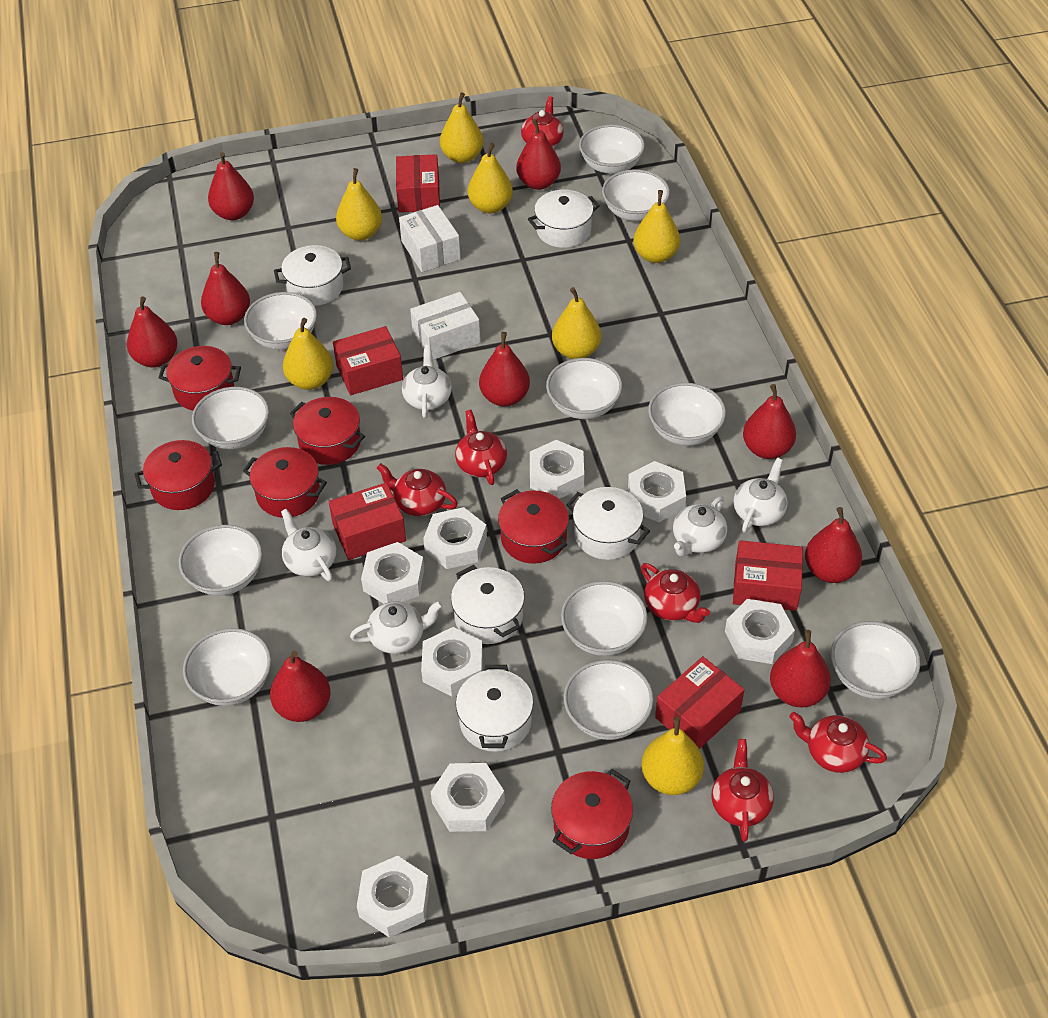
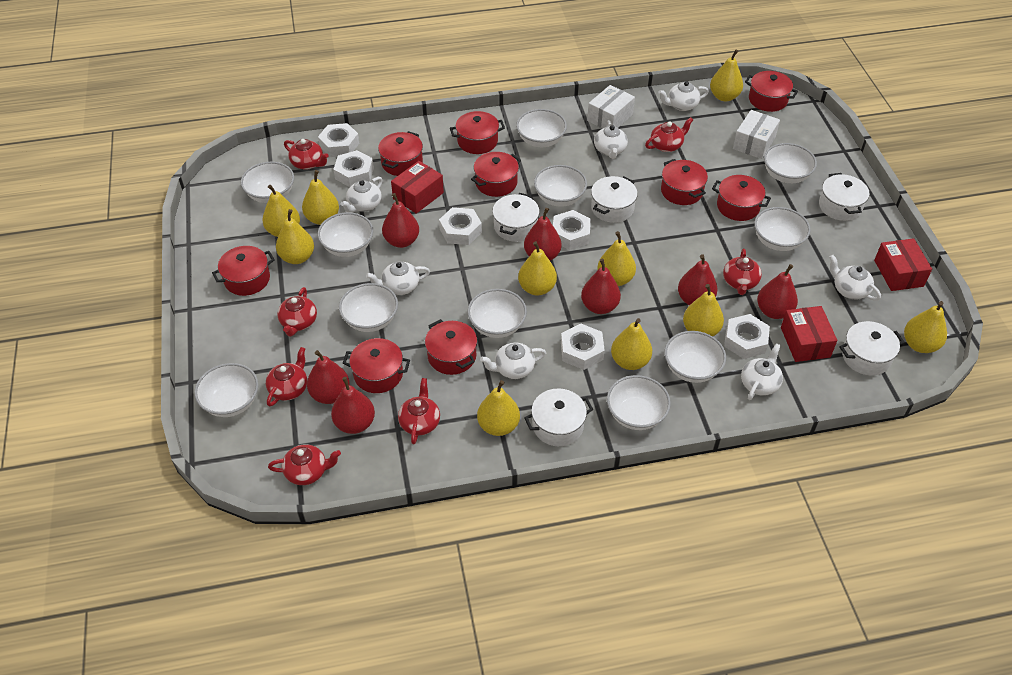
red box: 5 -> 3
red pear: 9 -> 7
red pot: 6 -> 9
red teapot: 6 -> 7
white nut: 8 -> 6
white teapot: 5 -> 7
yellow pear: 7 -> 10

